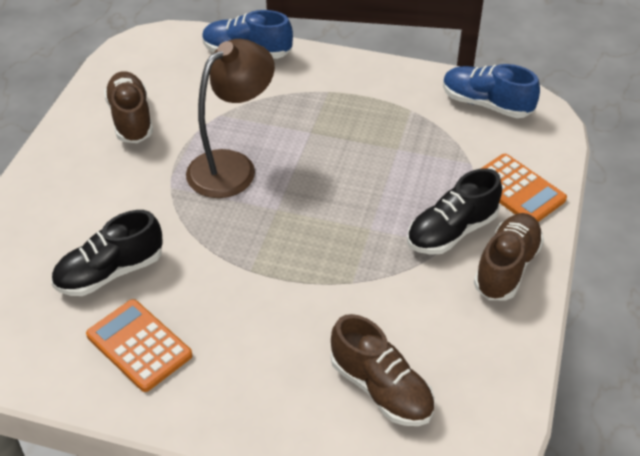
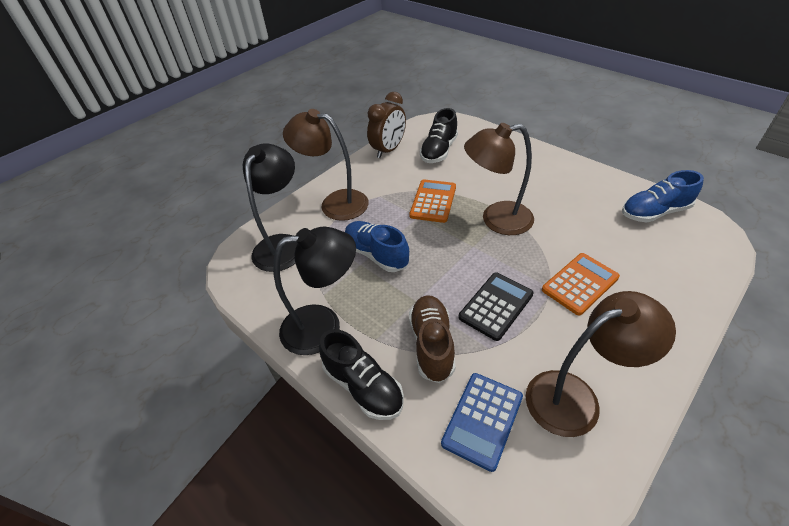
black calculator: 0 -> 1
black lamp: 0 -> 2
blue calculator: 0 -> 1
brown clock: 0 -> 1
brown lamp: 1 -> 3
brown shoe: 3 -> 1

